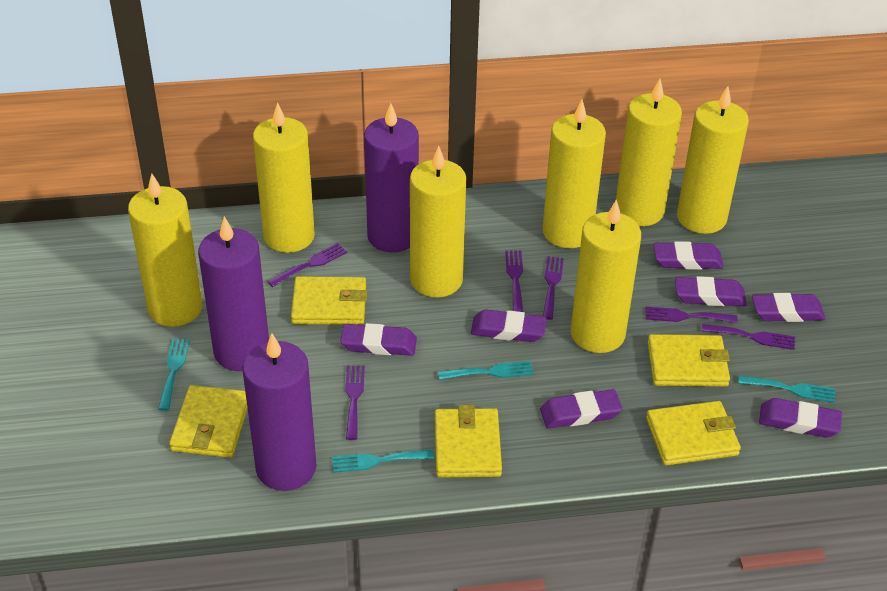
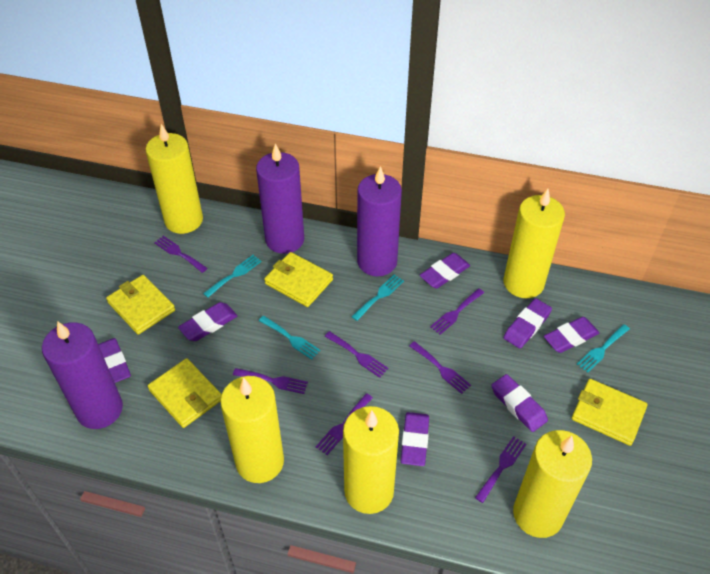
purple fork: 6 -> 7
yellow candle: 7 -> 5
yellow wallet: 5 -> 4

